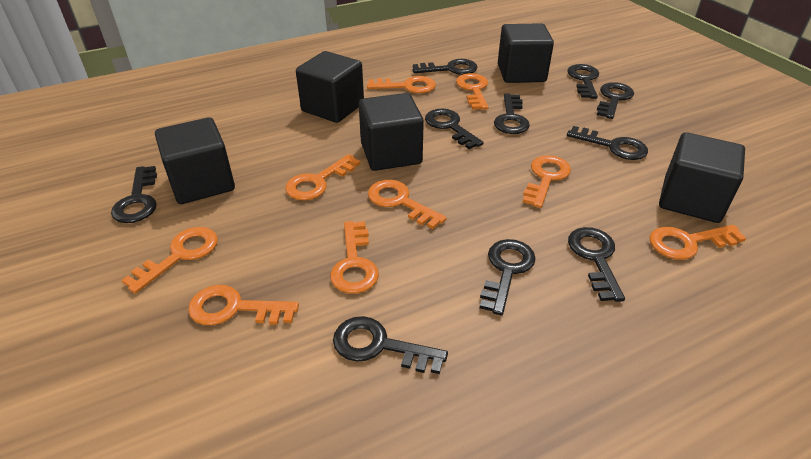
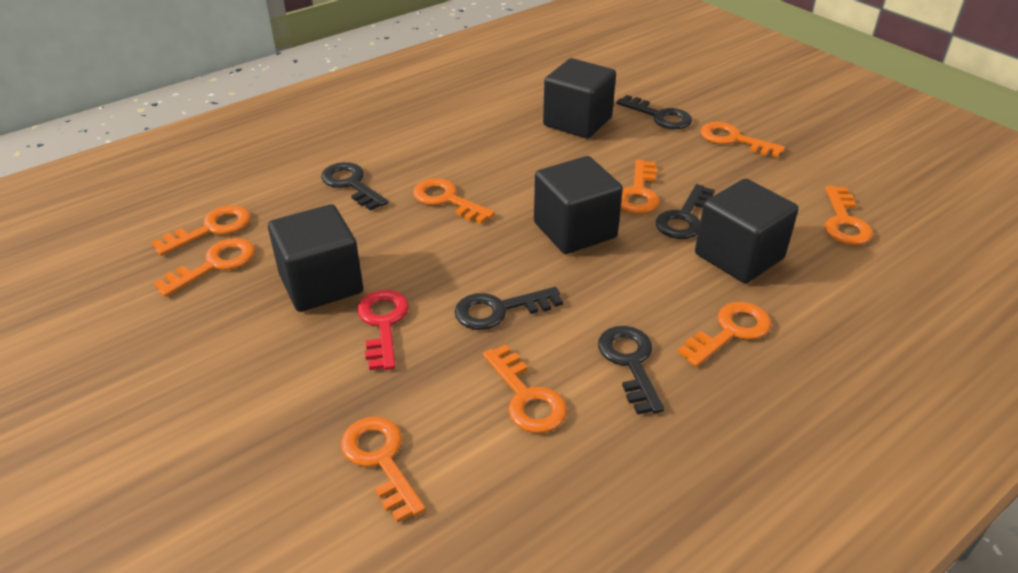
black cube: 5 -> 4
black key: 10 -> 5
red key: 0 -> 1

